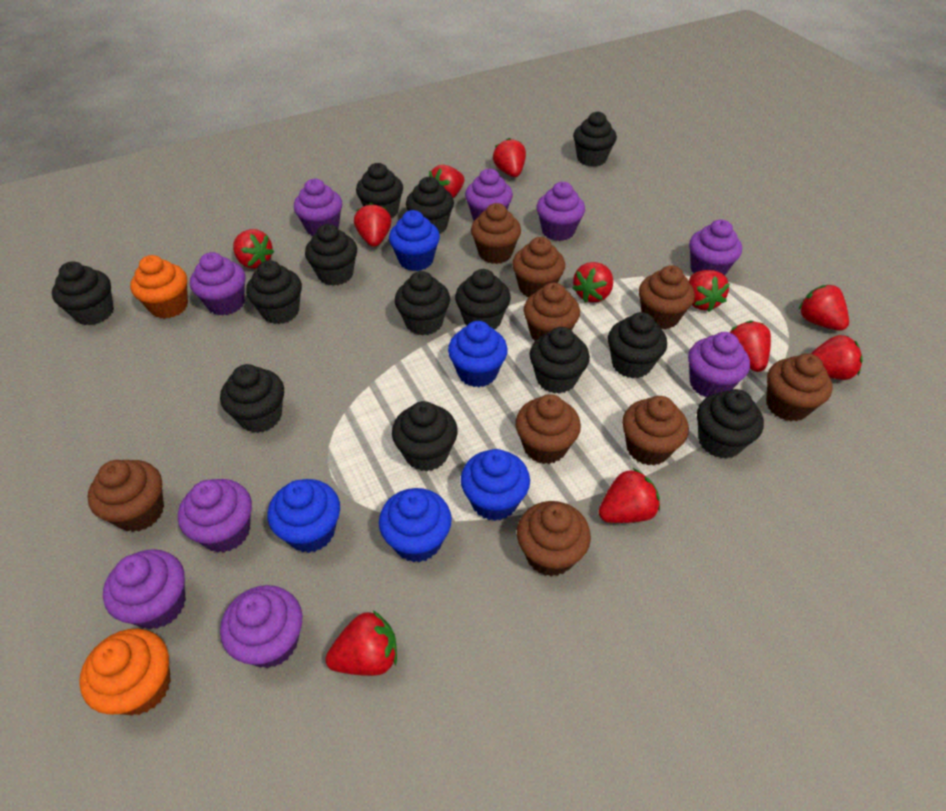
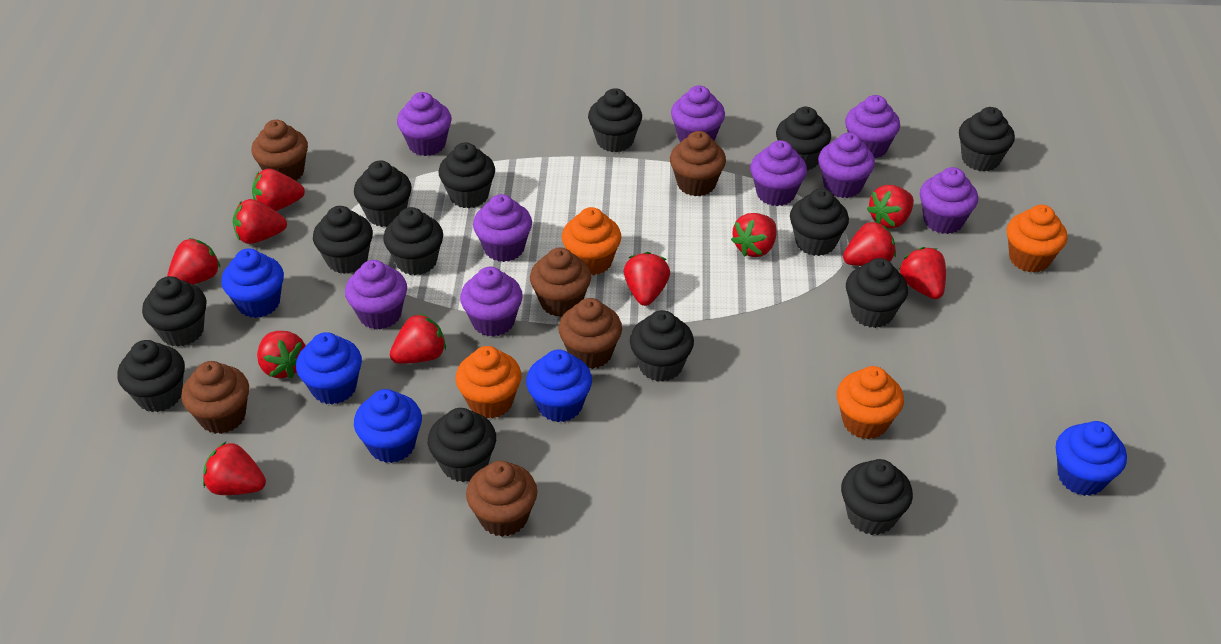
black cupcake: 13 -> 14
brown cupcake: 9 -> 6
orange cupcake: 2 -> 4

